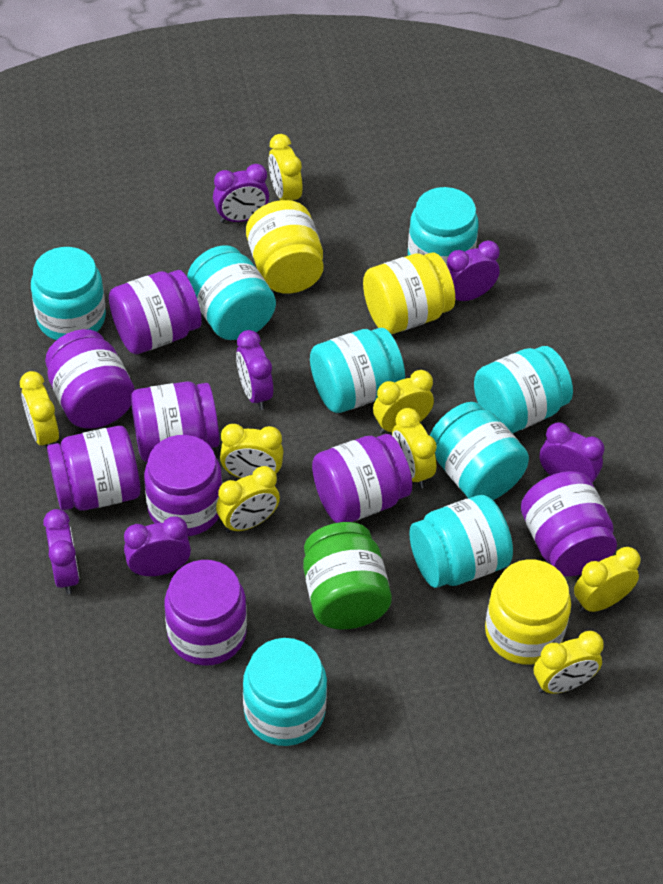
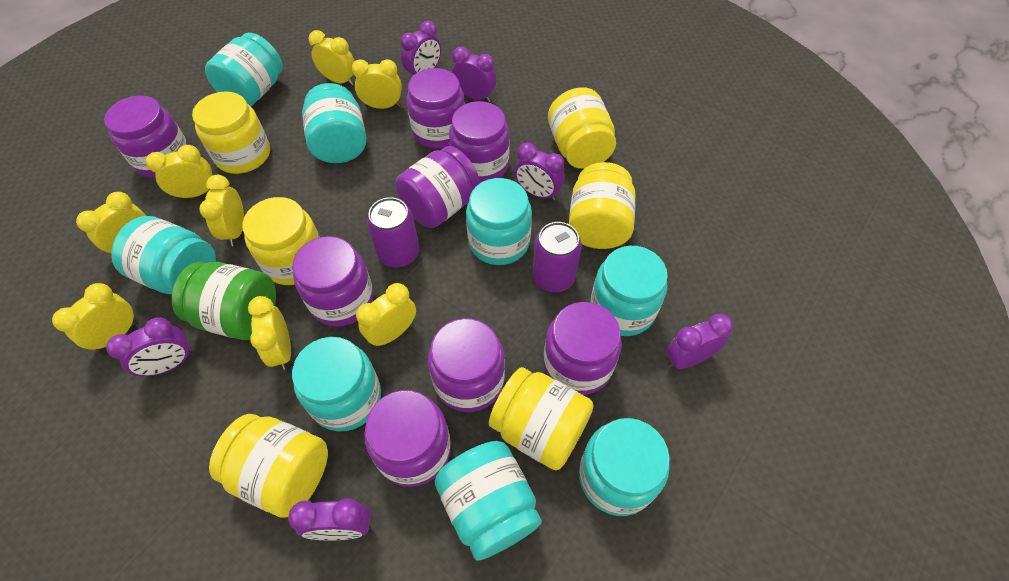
purple can: 0 -> 2
yellow jar: 3 -> 6

